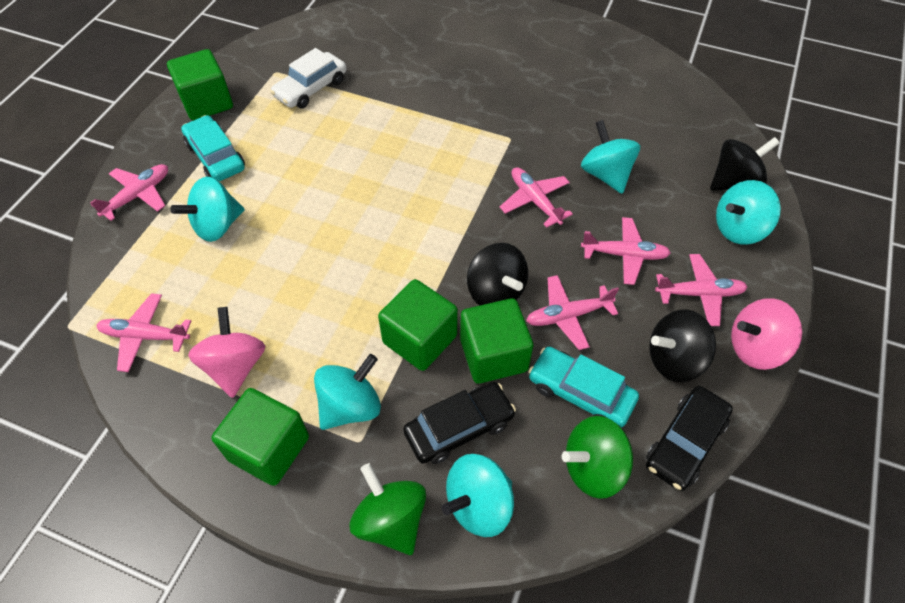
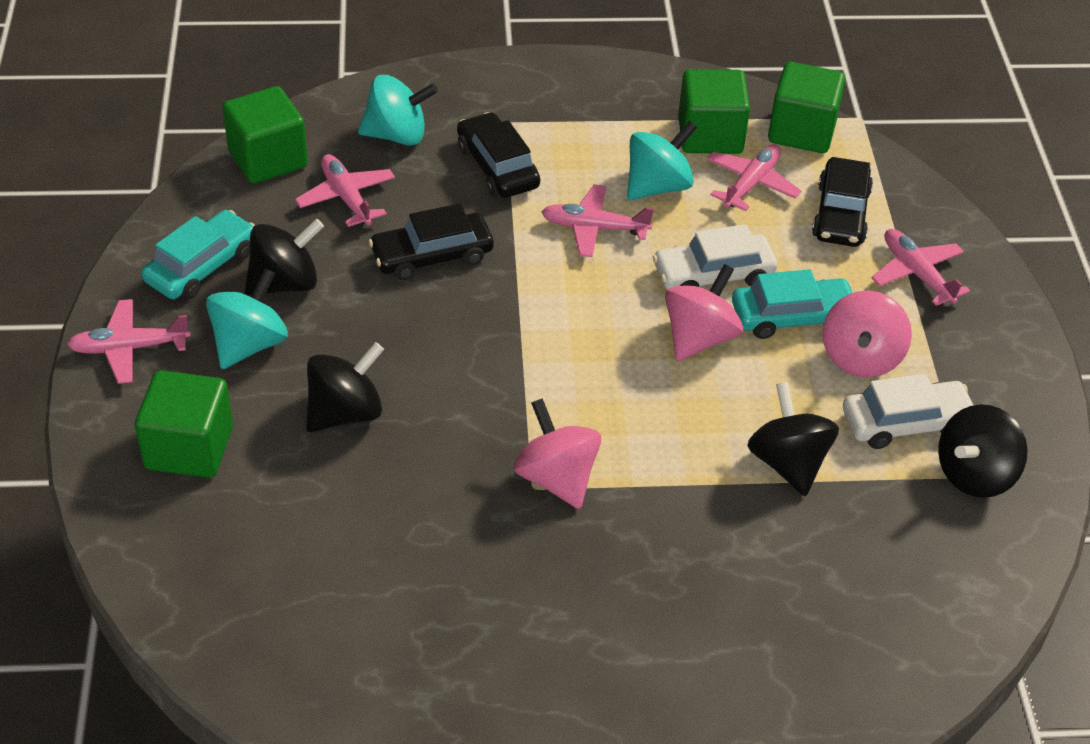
black car: 2 -> 3
black spinning top: 3 -> 4
green spinning top: 2 -> 0
pink plane: 6 -> 5
pink spinning top: 2 -> 3
turquoise spinning top: 5 -> 3
white car: 1 -> 2

